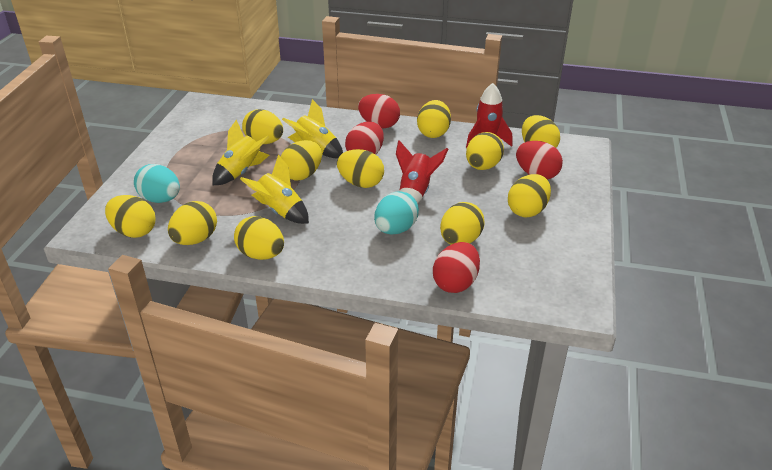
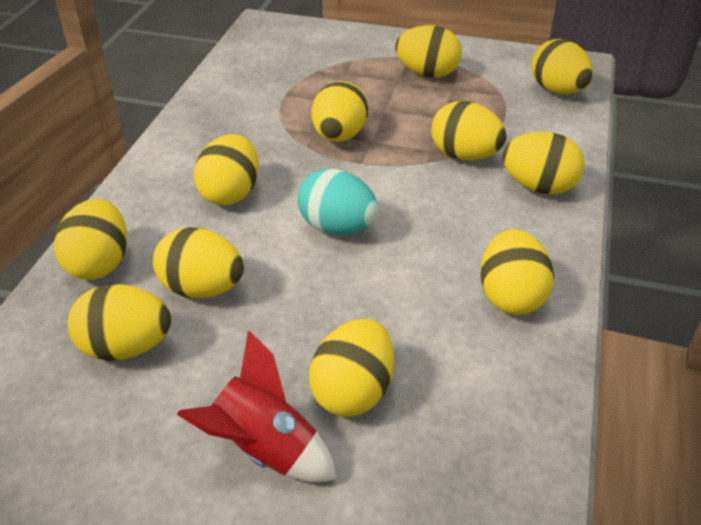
red egg: 4 -> 0
red rocket: 2 -> 1
turquoise egg: 2 -> 1
yellow rocket: 3 -> 0

